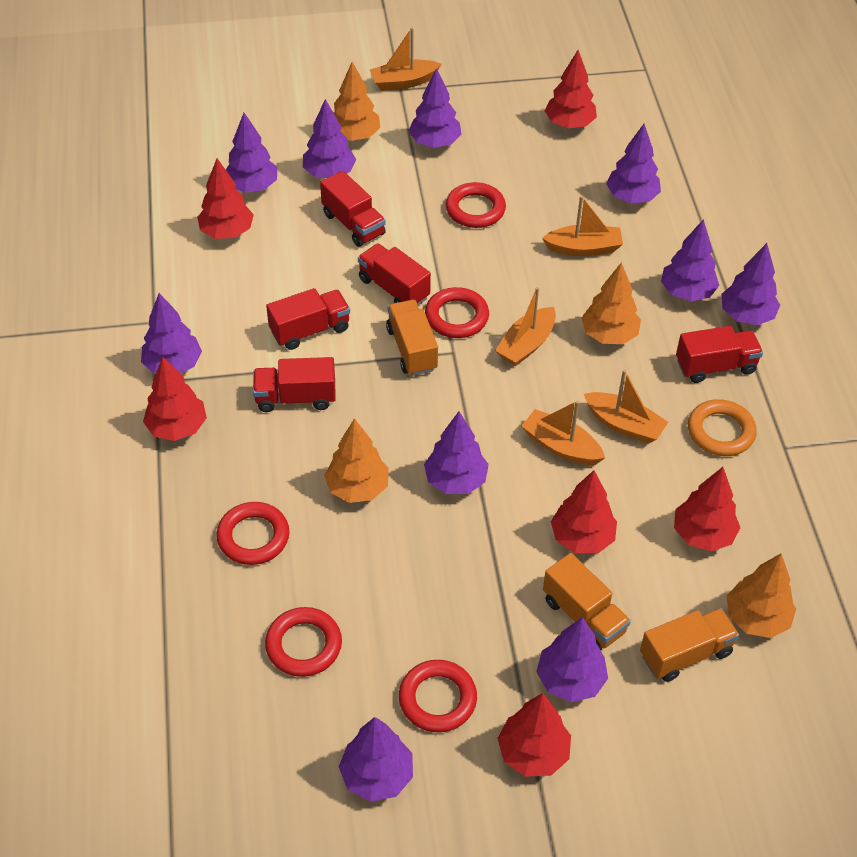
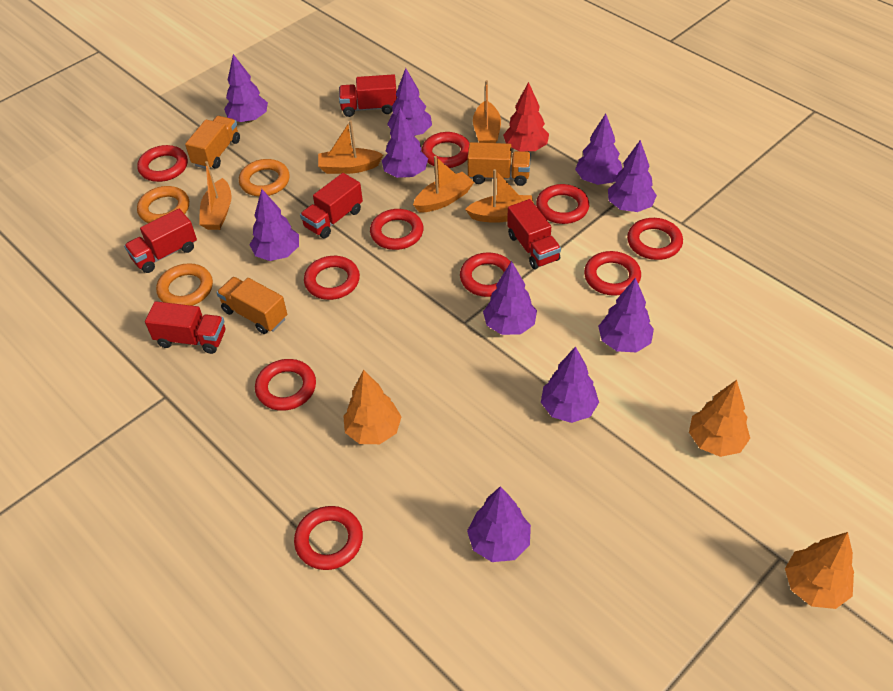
orange ring: 1 -> 3
orange tree: 4 -> 3
red ring: 5 -> 10
red tree: 6 -> 1

